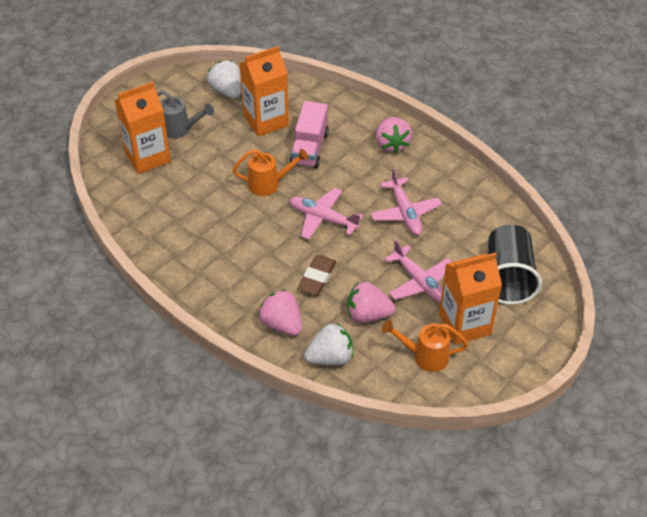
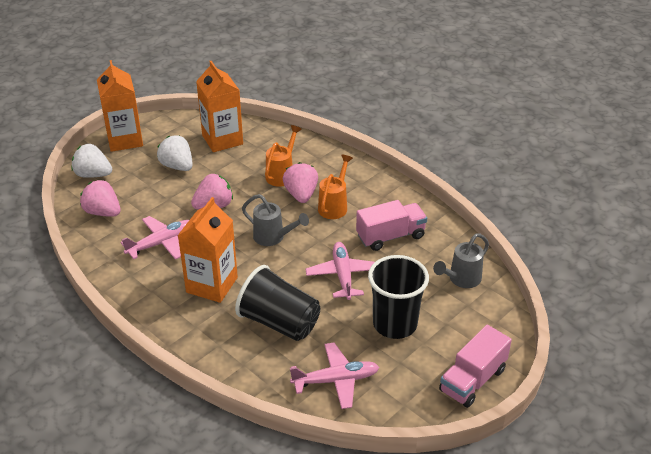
black cup: 1 -> 2
brown eraser: 1 -> 0
grey watering can: 1 -> 2
pink truck: 1 -> 2

